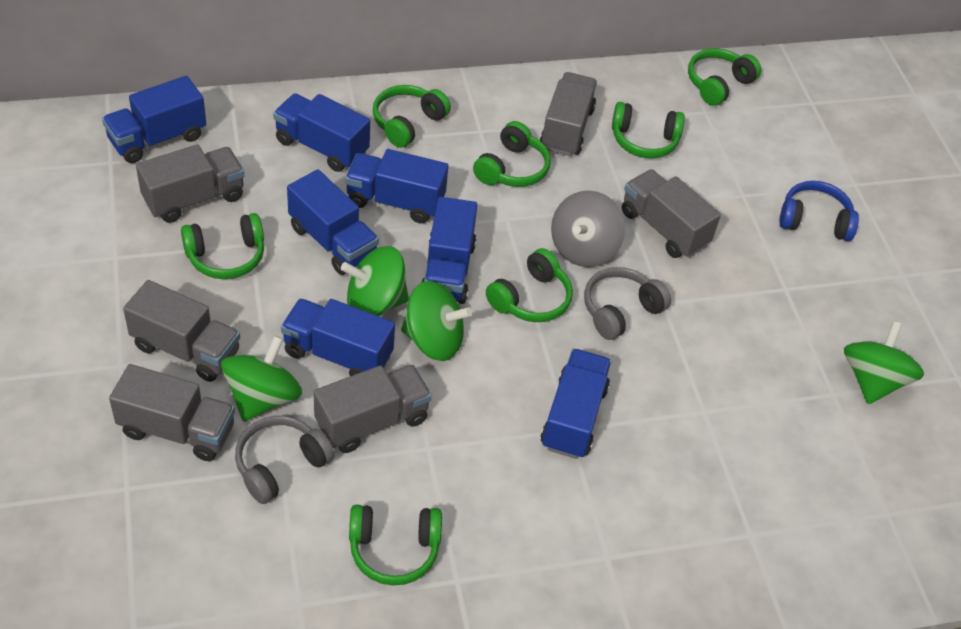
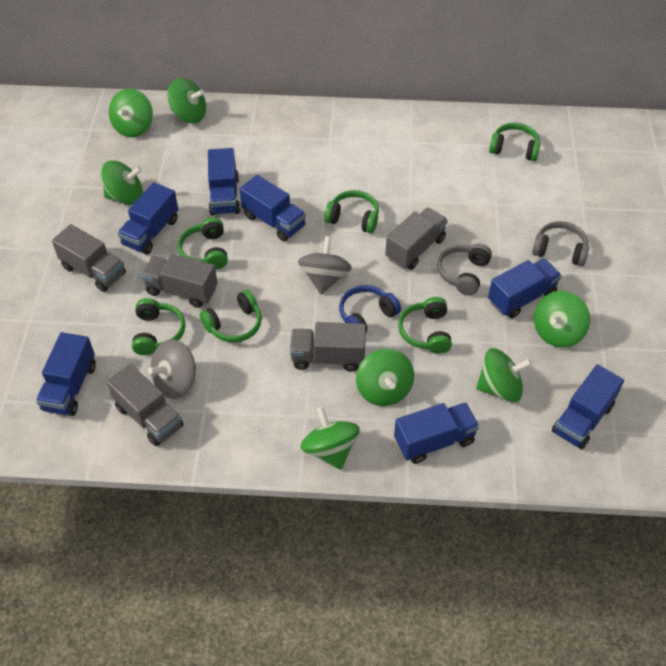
green headphones: 7 -> 6
green spinning top: 4 -> 7
grey spinning top: 1 -> 2
grey truck: 6 -> 5

